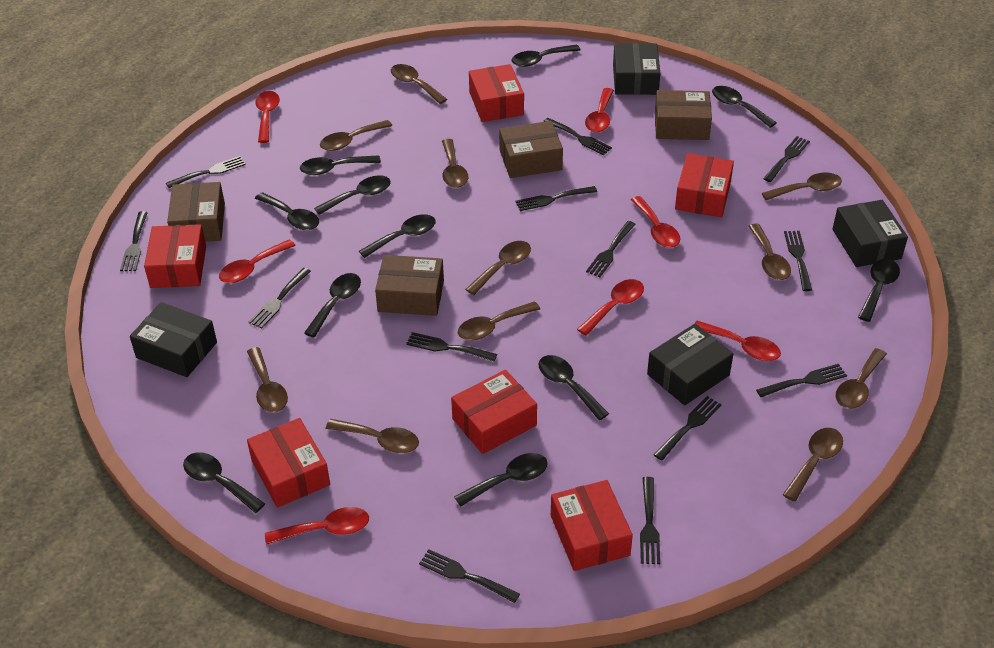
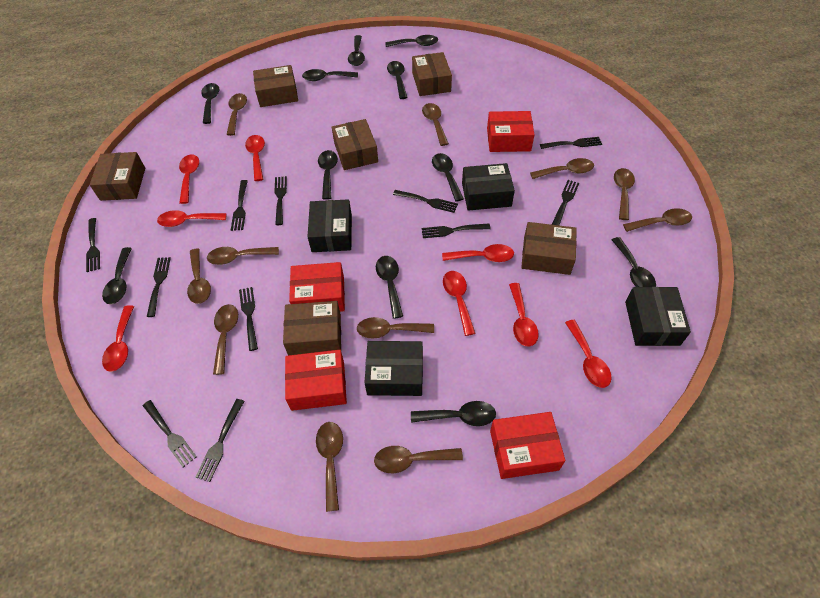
black fork: 13 -> 11
brown box: 4 -> 6
red box: 6 -> 4
red spoon: 7 -> 8

